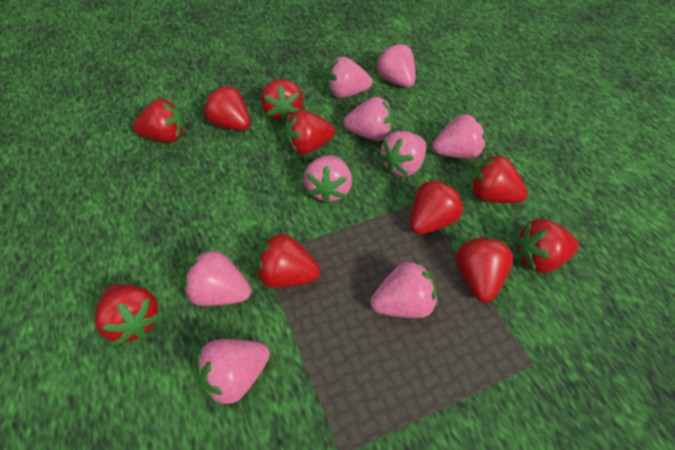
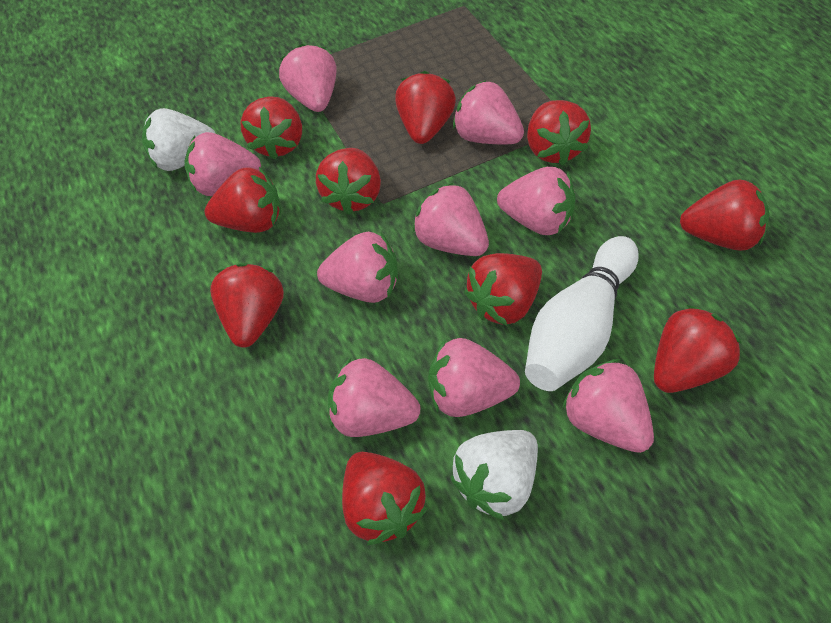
white bowling pin: 0 -> 1
white strawberry: 0 -> 2

